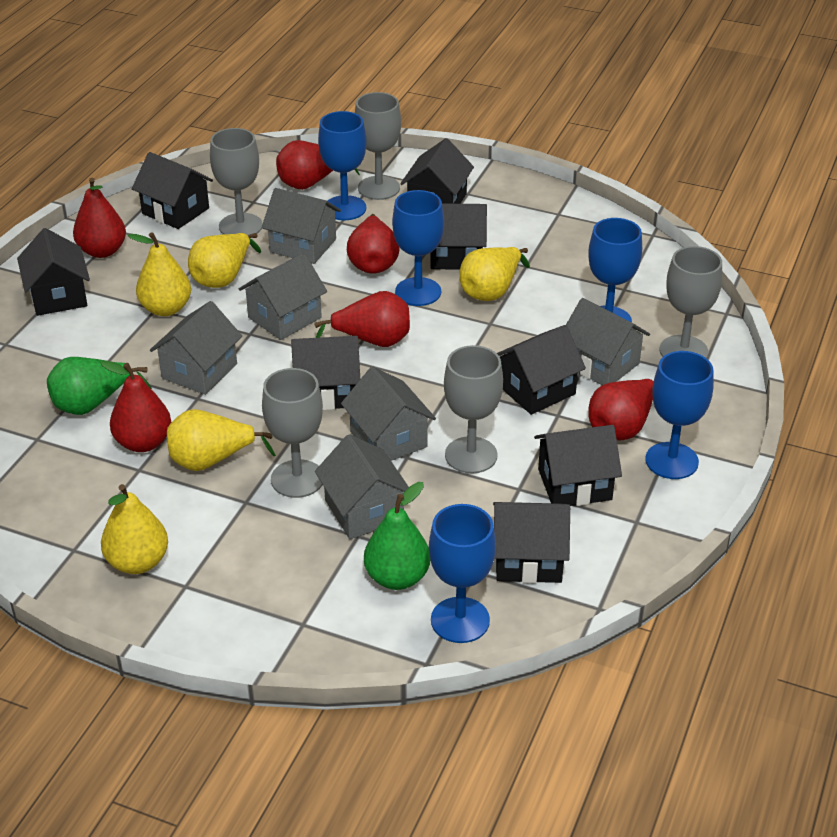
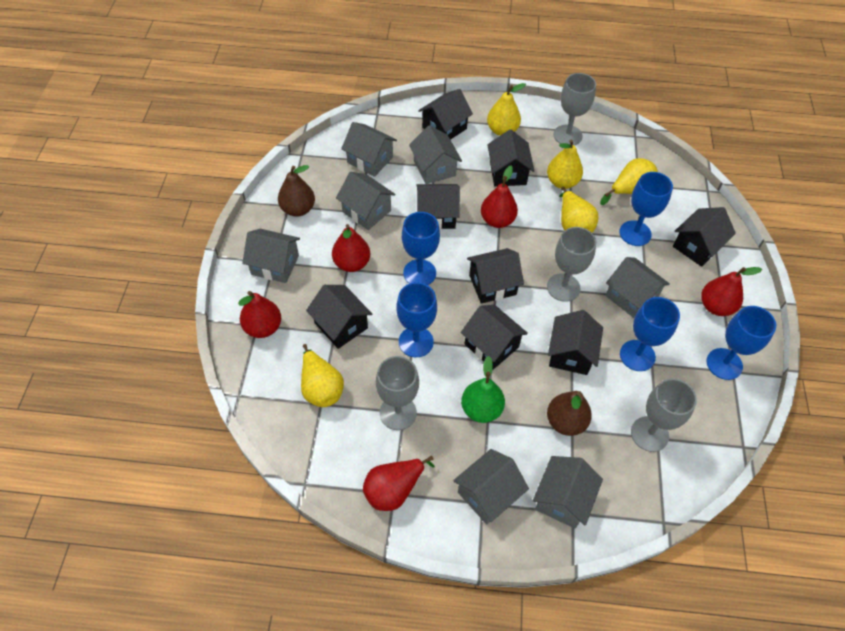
brown pear: 0 -> 2
green pear: 2 -> 1
grey goblet: 5 -> 4
grey house: 6 -> 7
red pear: 6 -> 5

